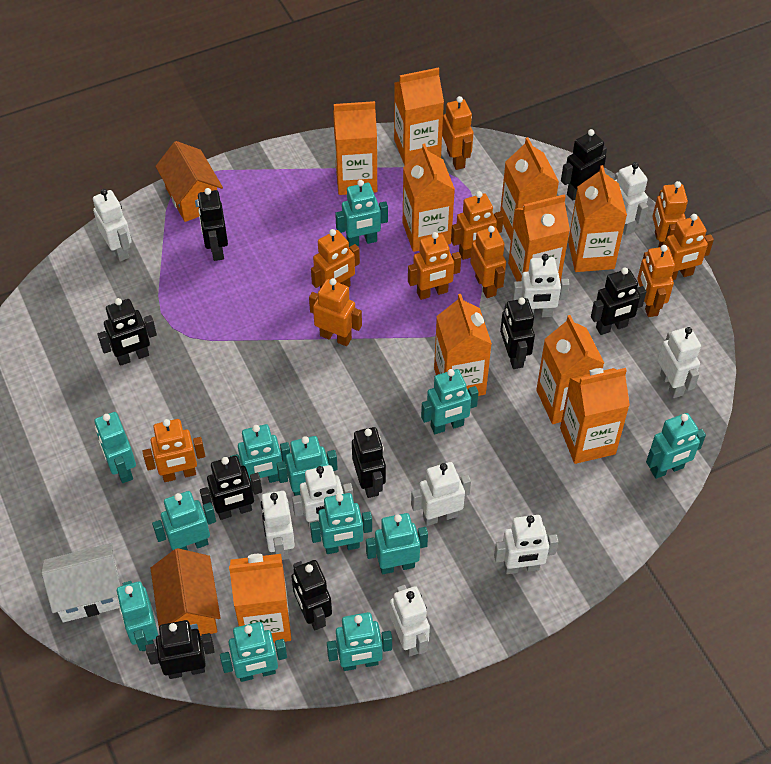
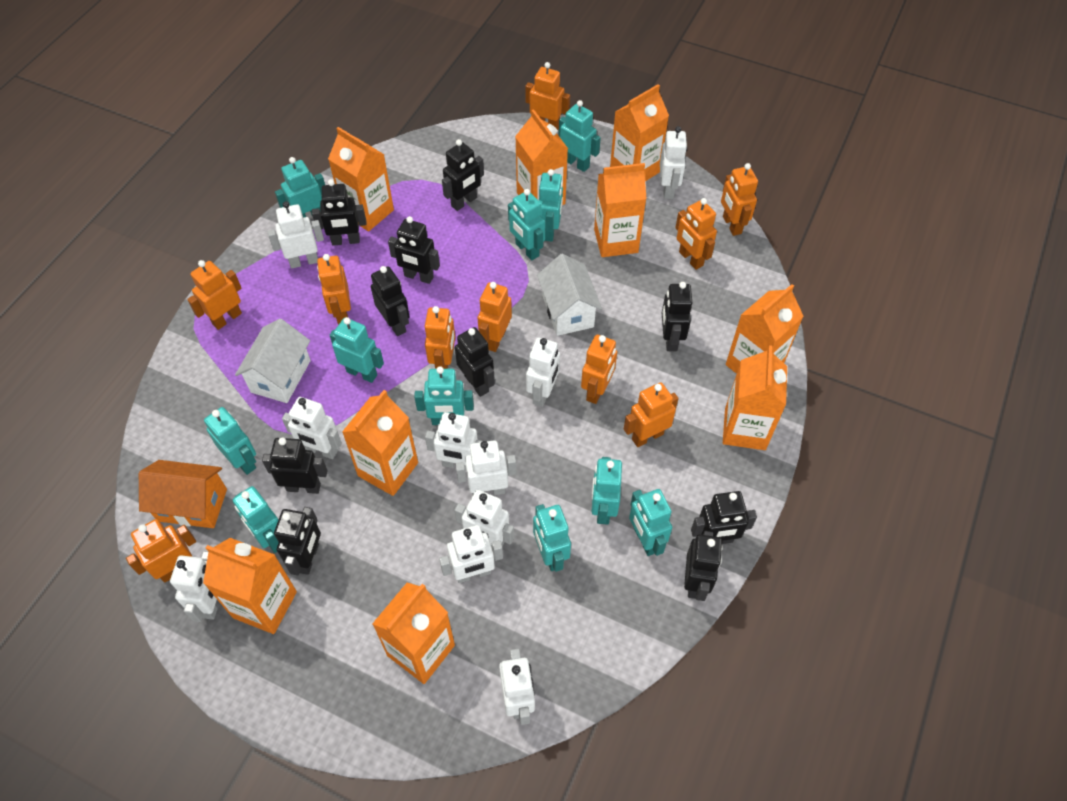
black robot: 9 -> 10
orange carton: 10 -> 9
orange house: 2 -> 1
turquoise robot: 12 -> 11
white house: 1 -> 2
white robot: 9 -> 10

